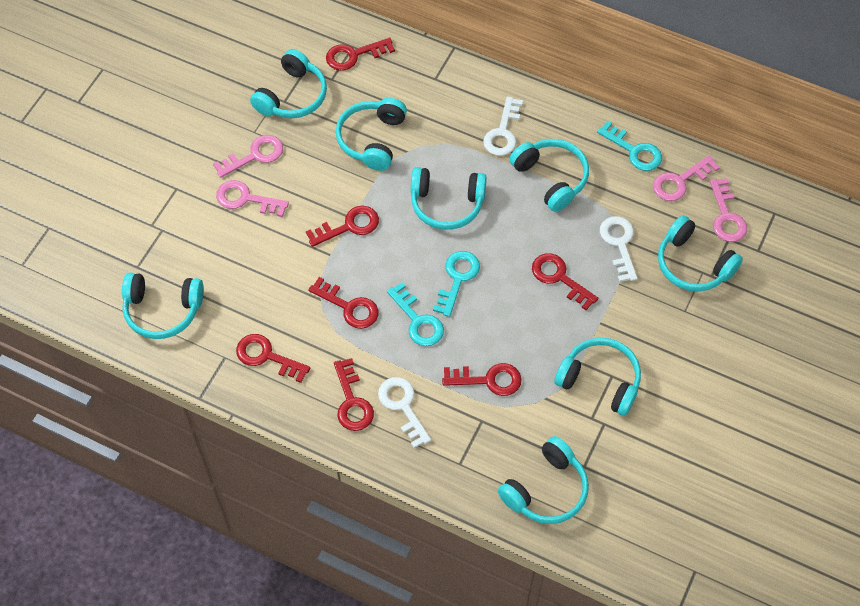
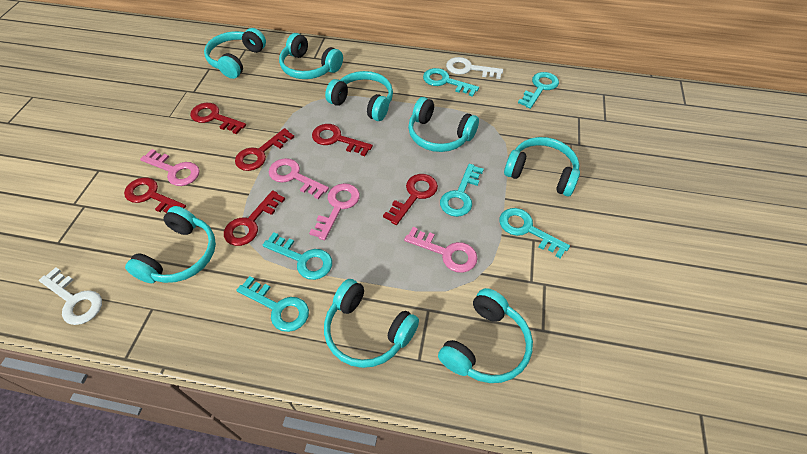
red key: 7 -> 6
turquoise key: 3 -> 6
white key: 3 -> 2

